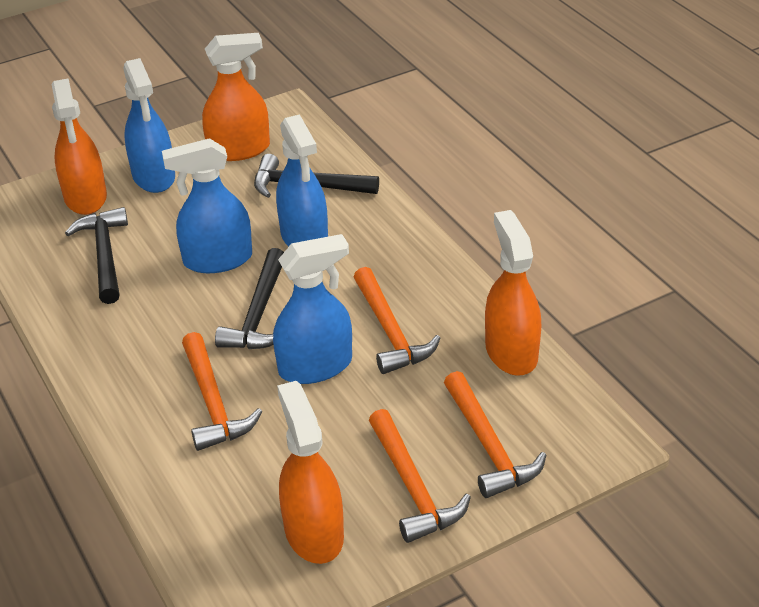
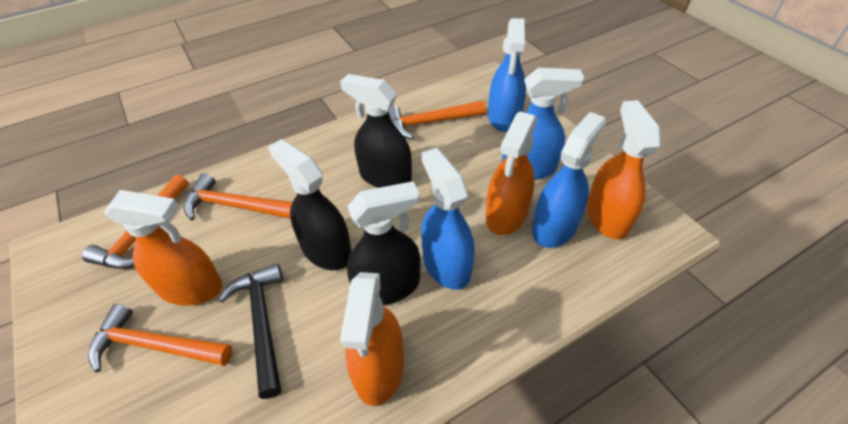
black hammer: 3 -> 1
black spray bottle: 0 -> 3

